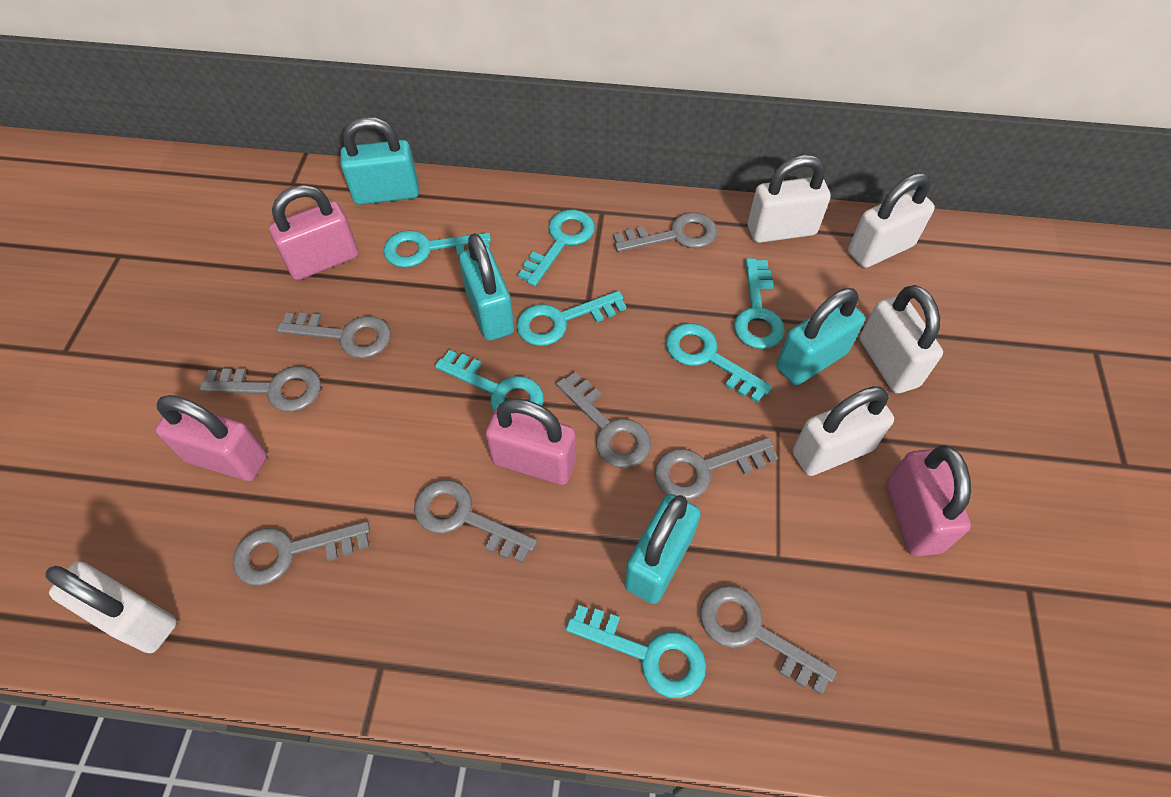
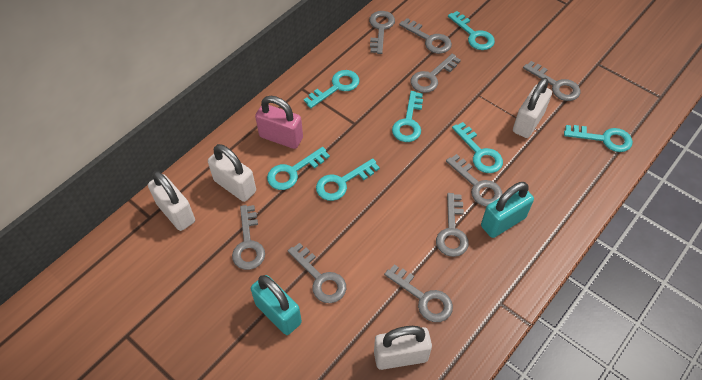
grey key: 8 -> 9
pink padlock: 4 -> 1
turquoise padlock: 4 -> 2
white padlock: 5 -> 4

